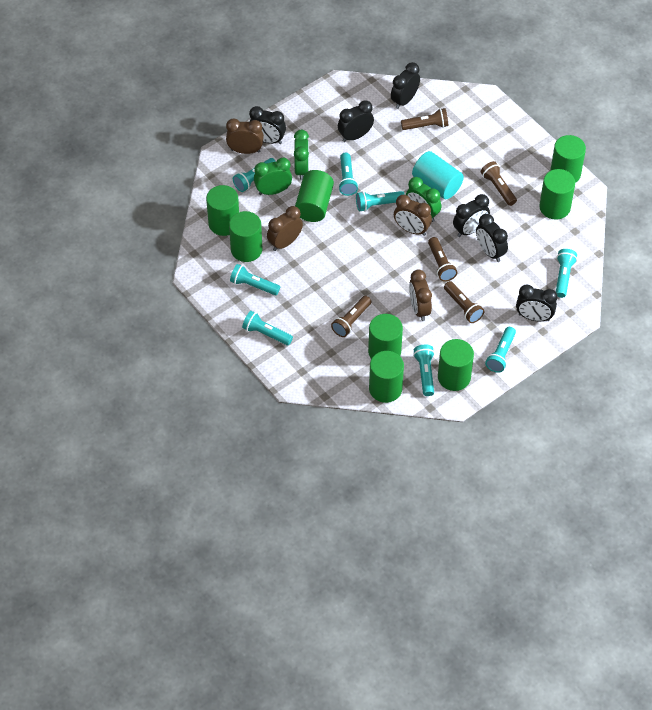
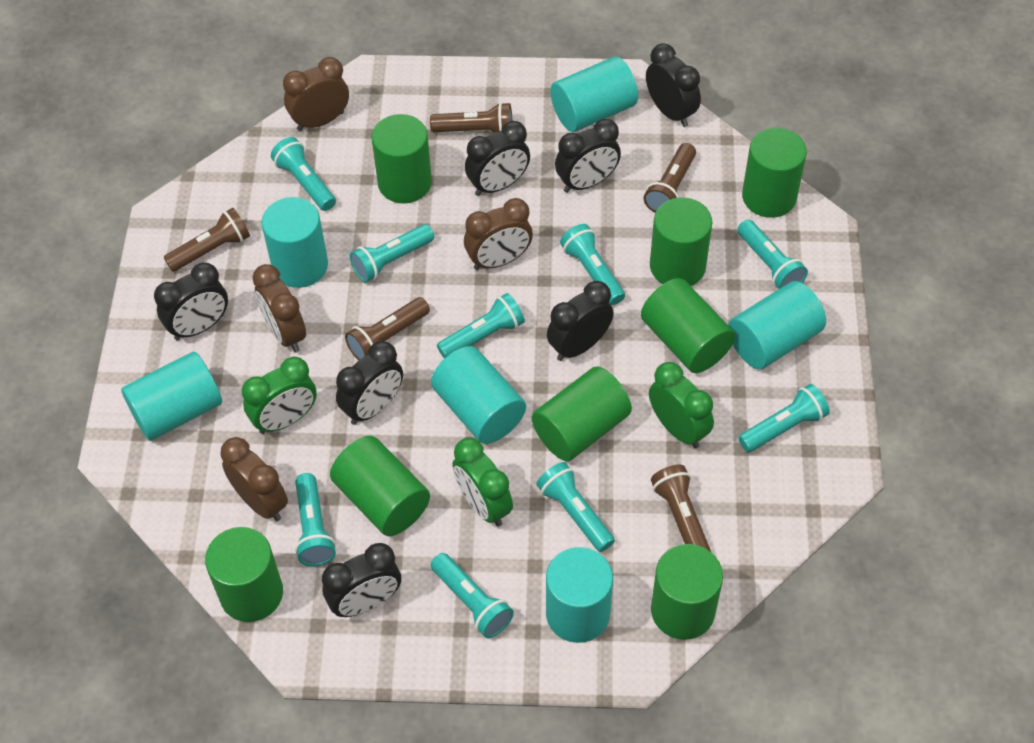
black clock: 6 -> 7
turquoise cylinder: 1 -> 6
turquoise flashlight: 8 -> 9

